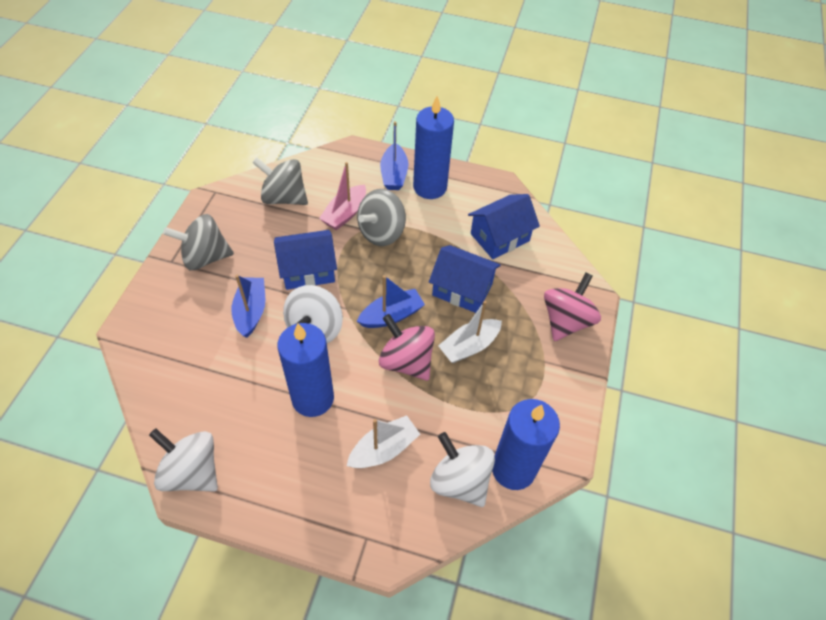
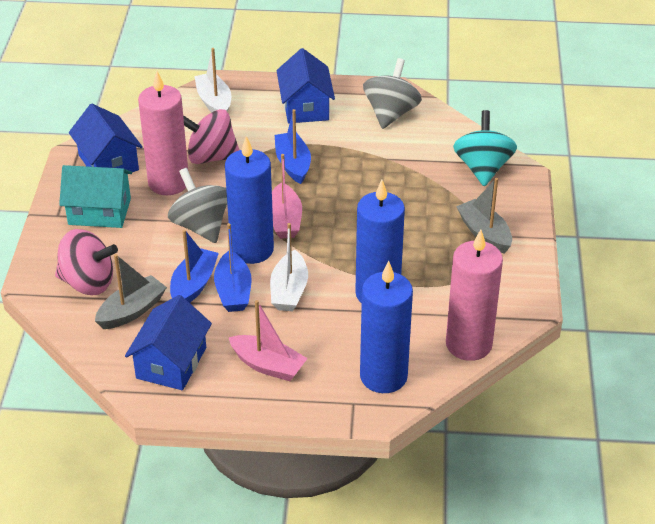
grey boat: 0 -> 2
grey spinning top: 3 -> 2
pink boat: 1 -> 2
pink candle: 0 -> 2
turquoise house: 0 -> 1
turquoise spinning top: 0 -> 1
white spinning top: 3 -> 0

